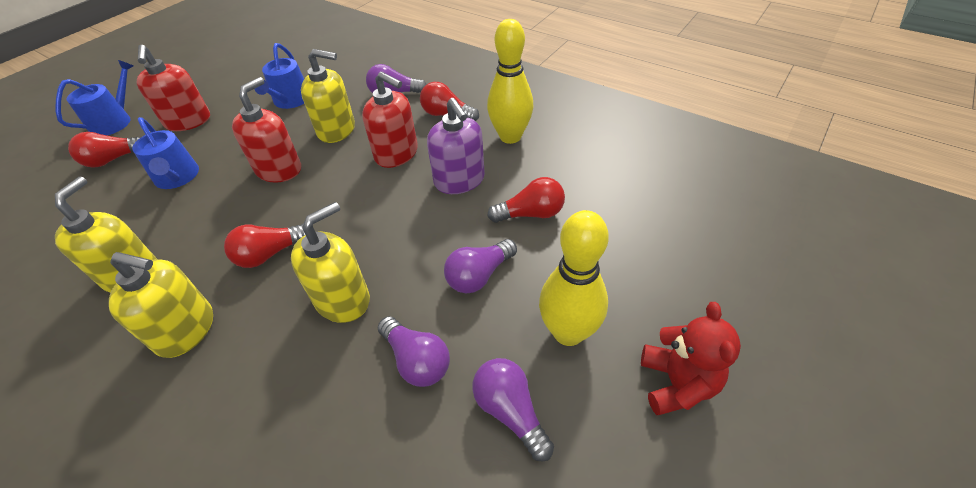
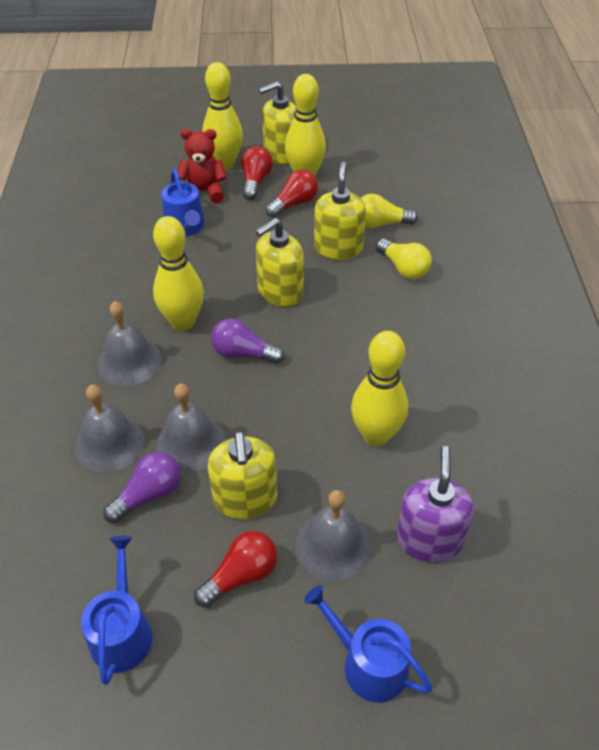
grey bell: 0 -> 4
purple light bulb: 4 -> 2
red light bulb: 4 -> 3
red soap dispenser: 3 -> 0
yellow bowling pin: 2 -> 4
yellow light bulb: 0 -> 2

